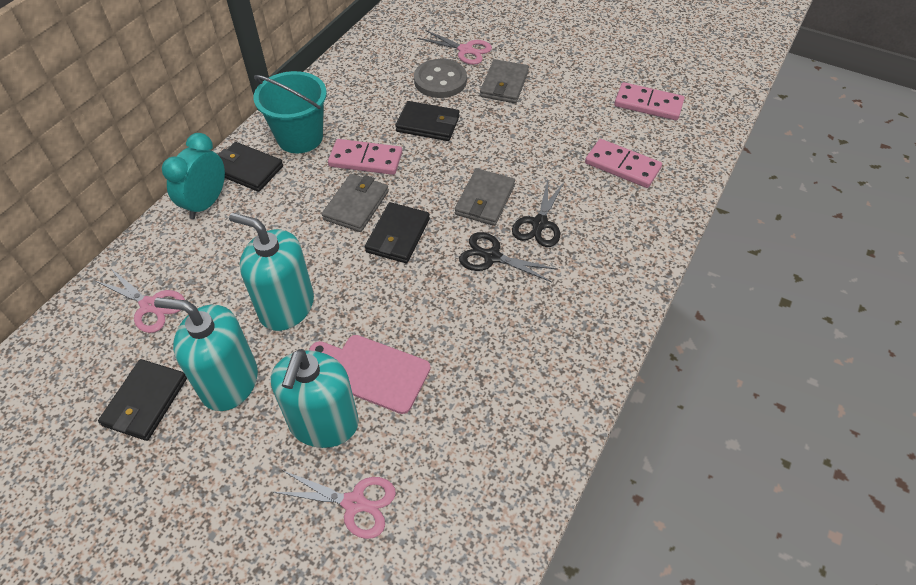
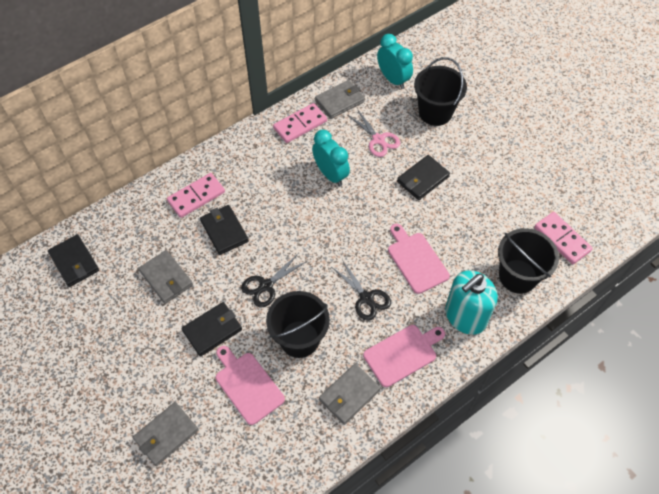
black bucket: 0 -> 3
grey button: 1 -> 0
grey wallet: 3 -> 4
pink cutting board: 1 -> 3
pink scissors: 3 -> 1
turquoise bucket: 1 -> 0
turquoise clock: 1 -> 2
turquoise soap dispenser: 3 -> 1

